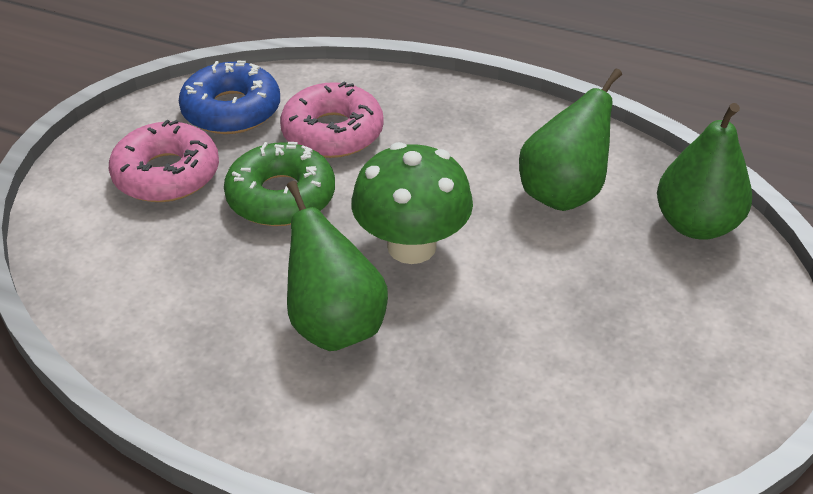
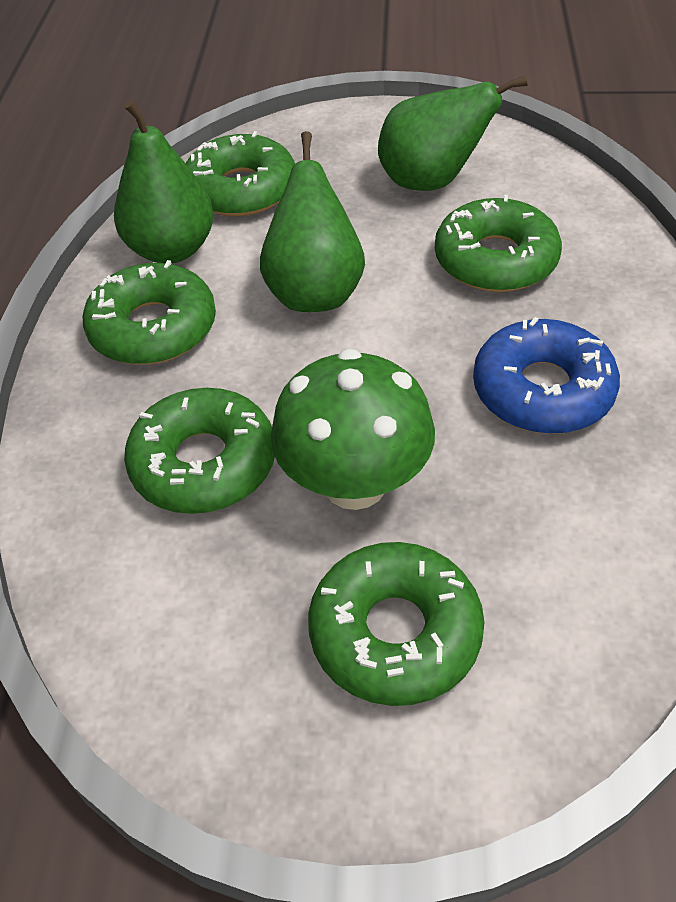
green donut: 1 -> 5
pink donut: 2 -> 0

